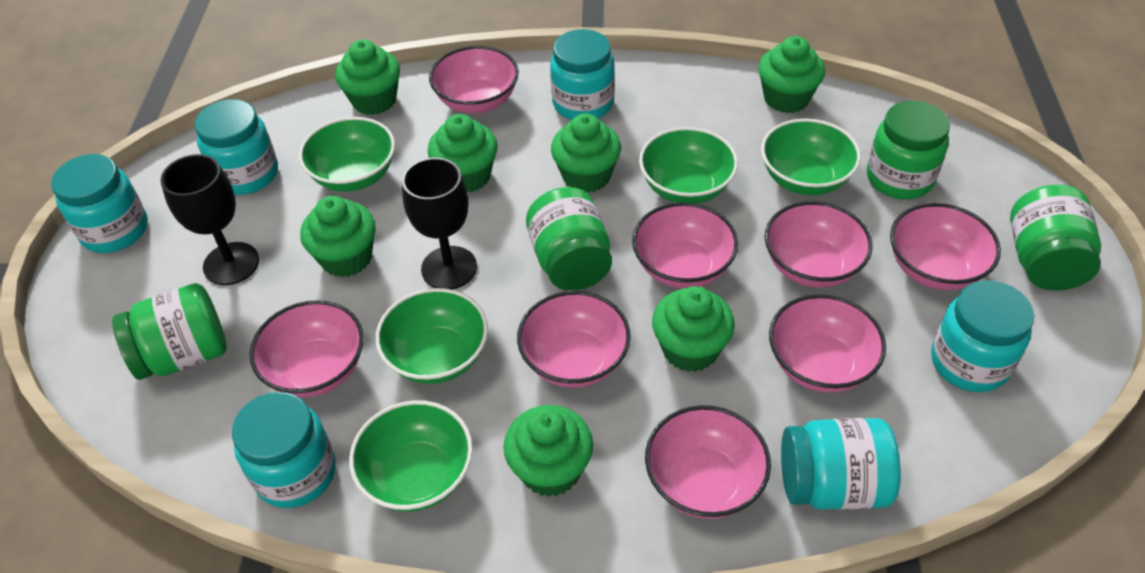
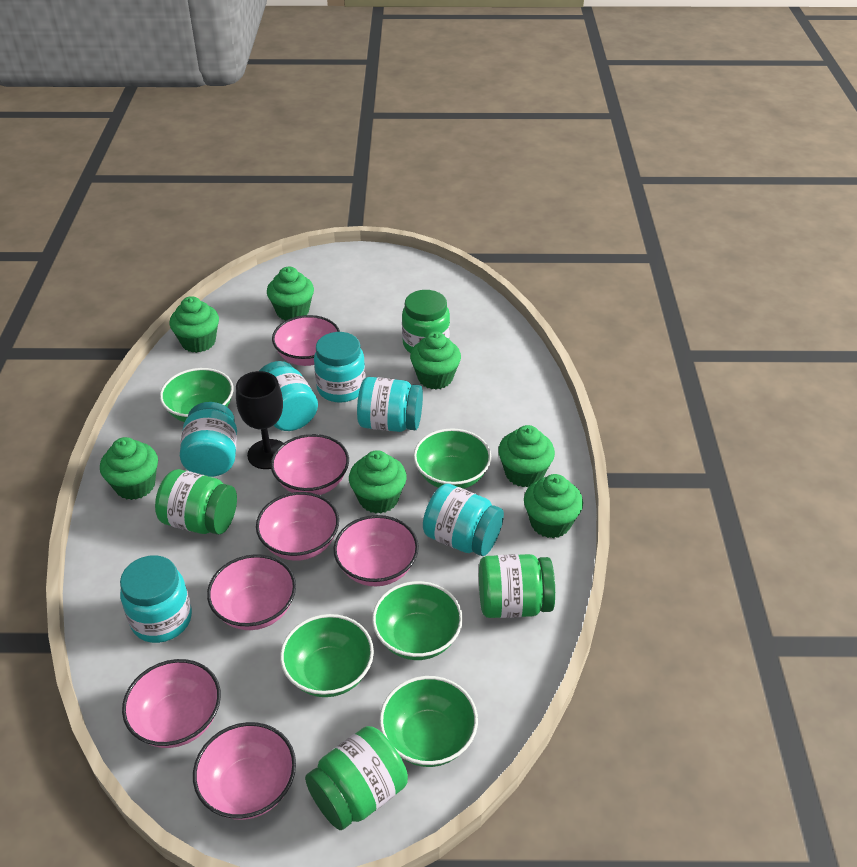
black goblet: 2 -> 1
pink bowl: 8 -> 7

